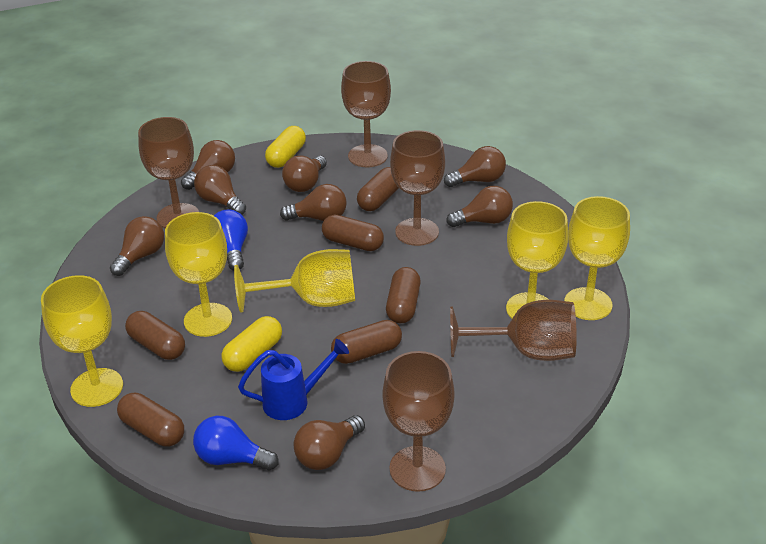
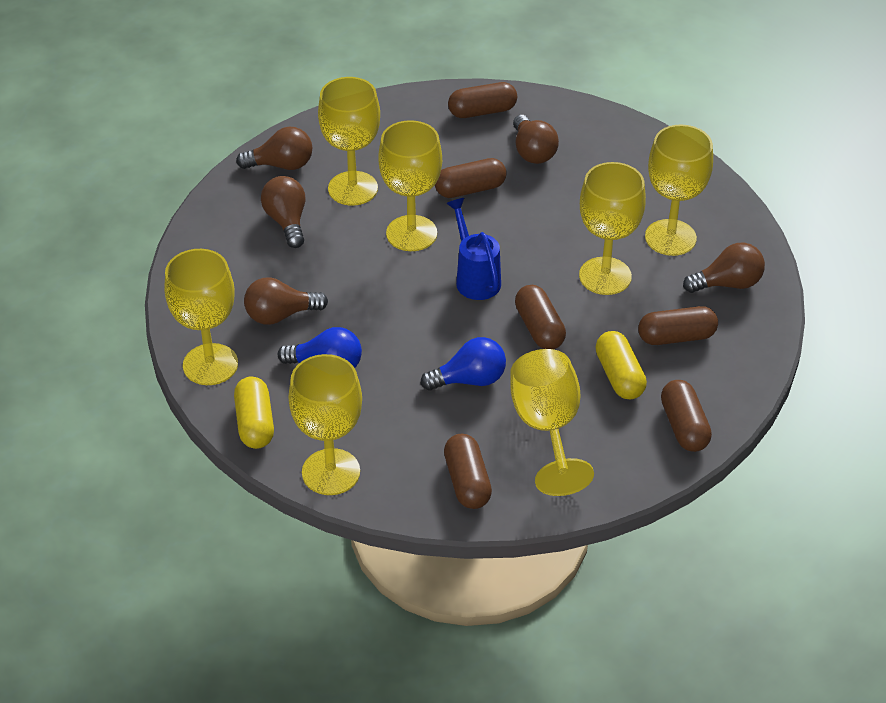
brown goblet: 5 -> 0
brown light bulb: 8 -> 5
yellow goblet: 5 -> 7

